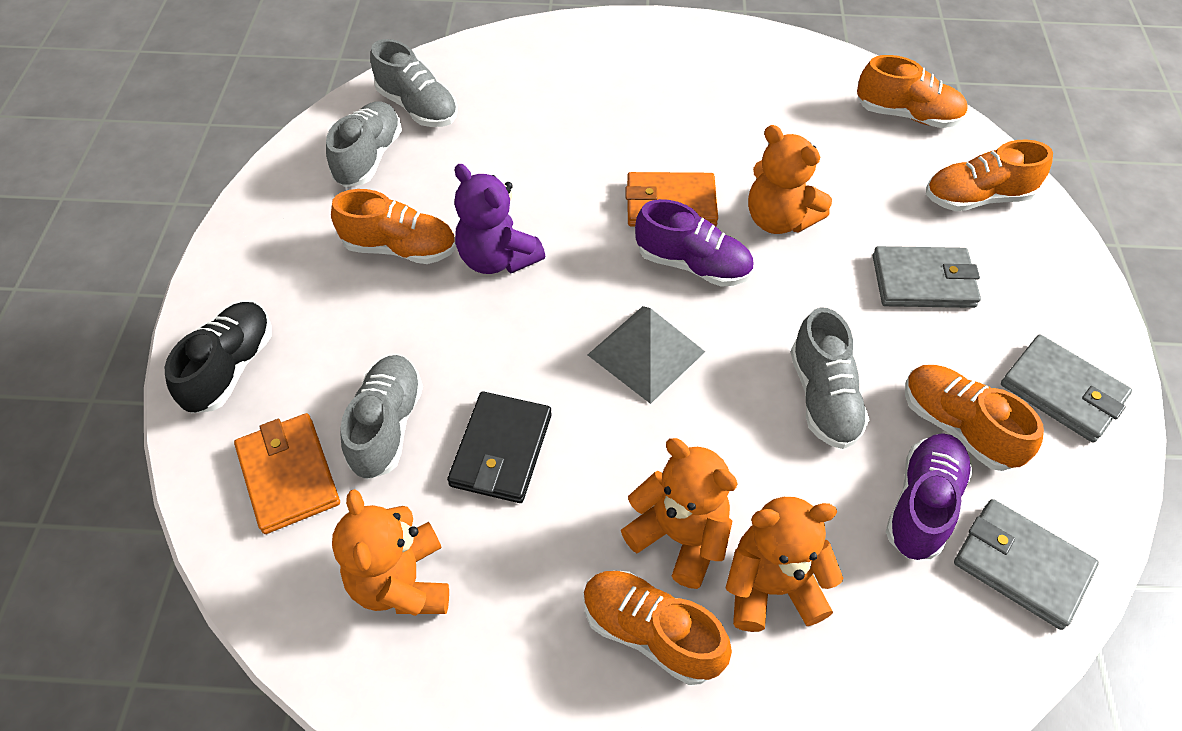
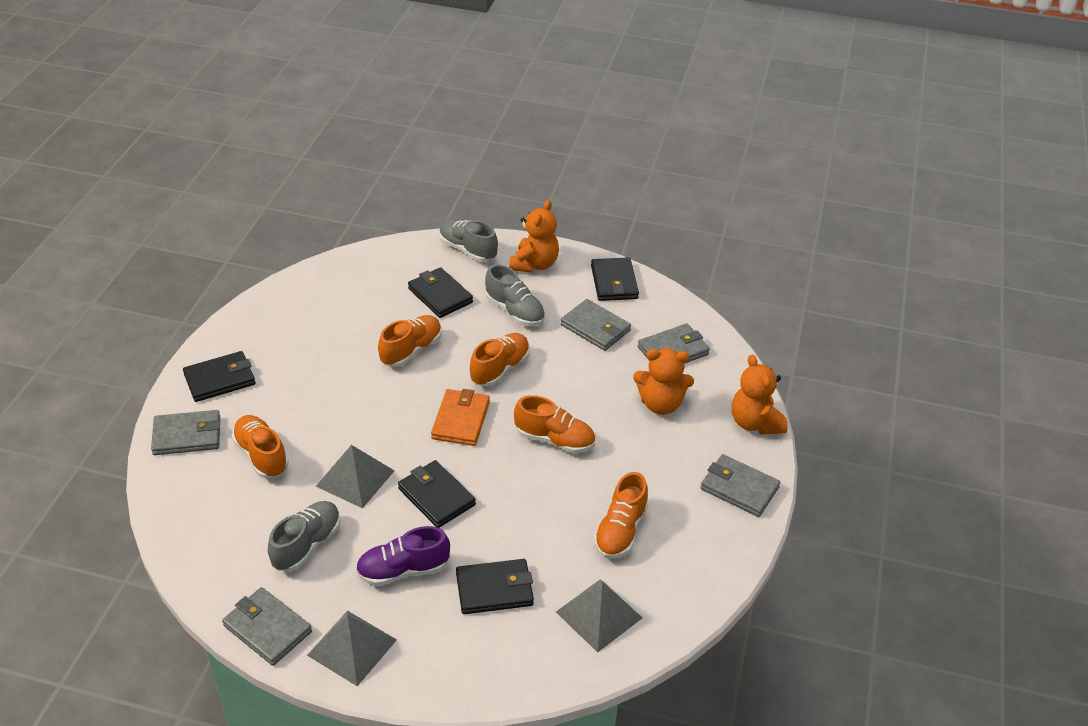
black shoe: 1 -> 0
black wallet: 1 -> 5
grey pyramid: 1 -> 3
grey shoe: 4 -> 3
grey wallet: 3 -> 5
orange teddy bear: 4 -> 3
orange wallet: 2 -> 1
purple shoe: 2 -> 1
purple teddy bear: 1 -> 0

